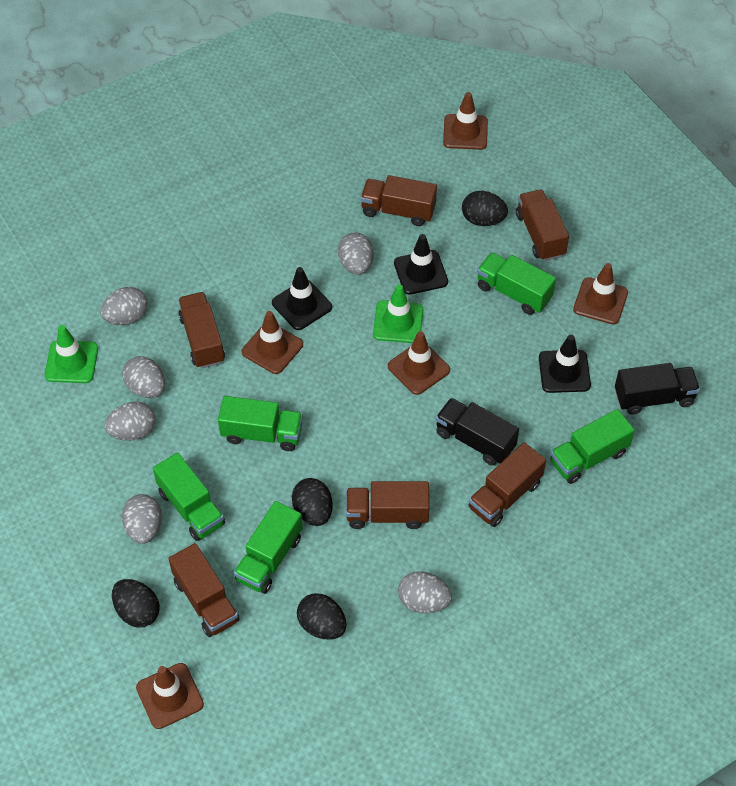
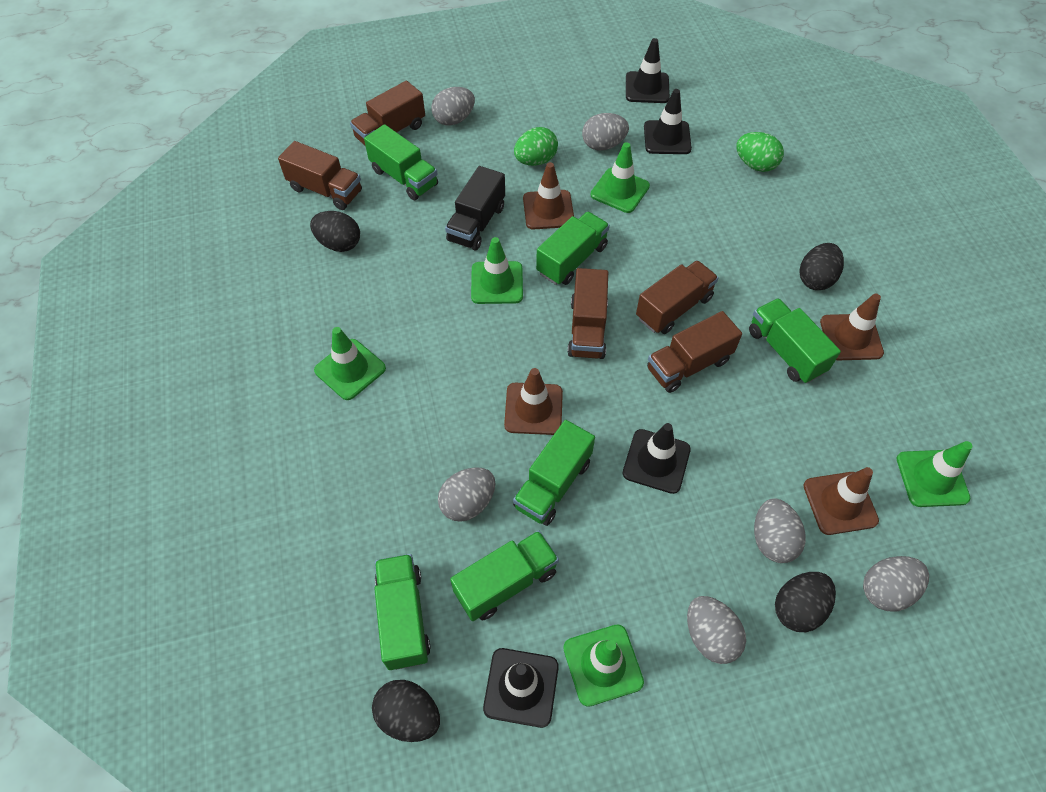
black traffic cone: 3 -> 4
black truck: 2 -> 1
brown traffic cone: 5 -> 4
brown truck: 6 -> 5
green egg: 0 -> 2
green traffic cone: 2 -> 5
green truck: 5 -> 6

